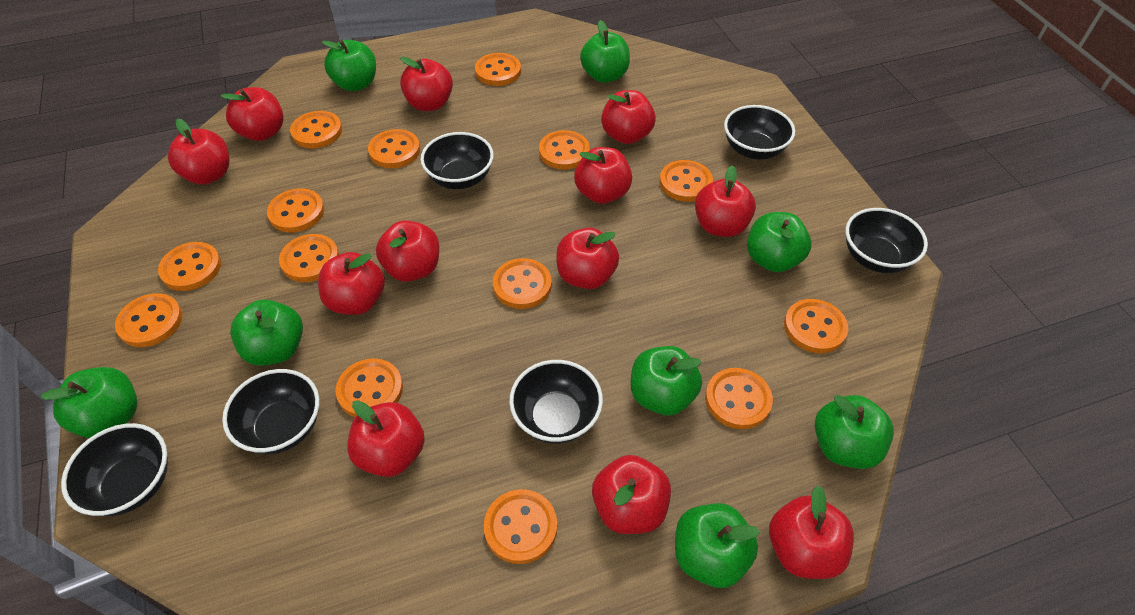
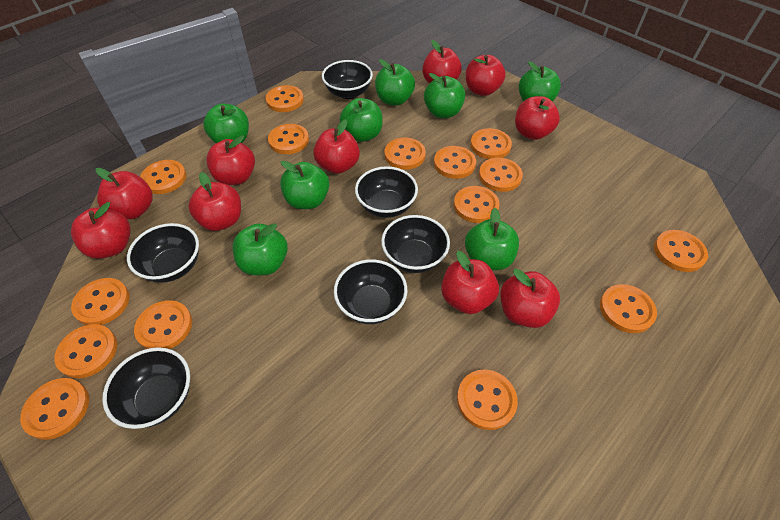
orange button: 14 -> 15
red apple: 12 -> 10

